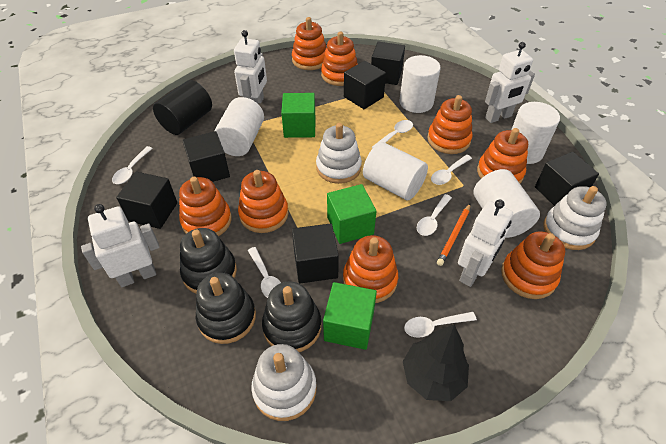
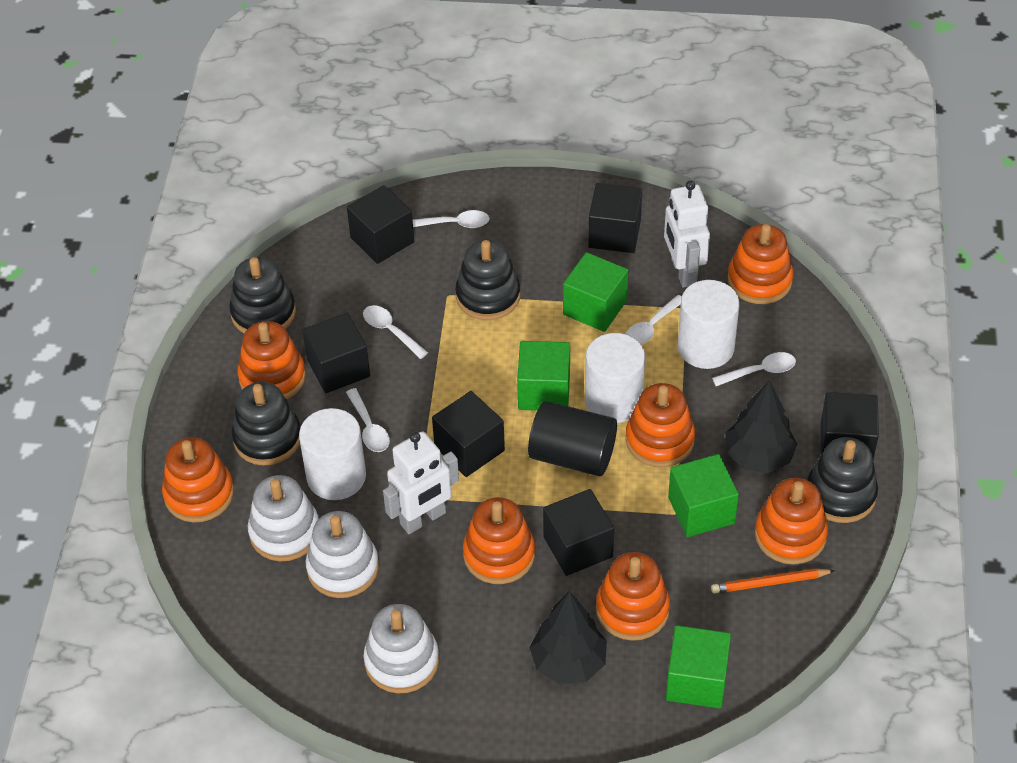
black stacking toy: 3 -> 4
black tree: 1 -> 2
green cube: 3 -> 4
orange stacking toy: 8 -> 7
white cylinder: 5 -> 3
white robot: 4 -> 2
white spoon: 6 -> 5

